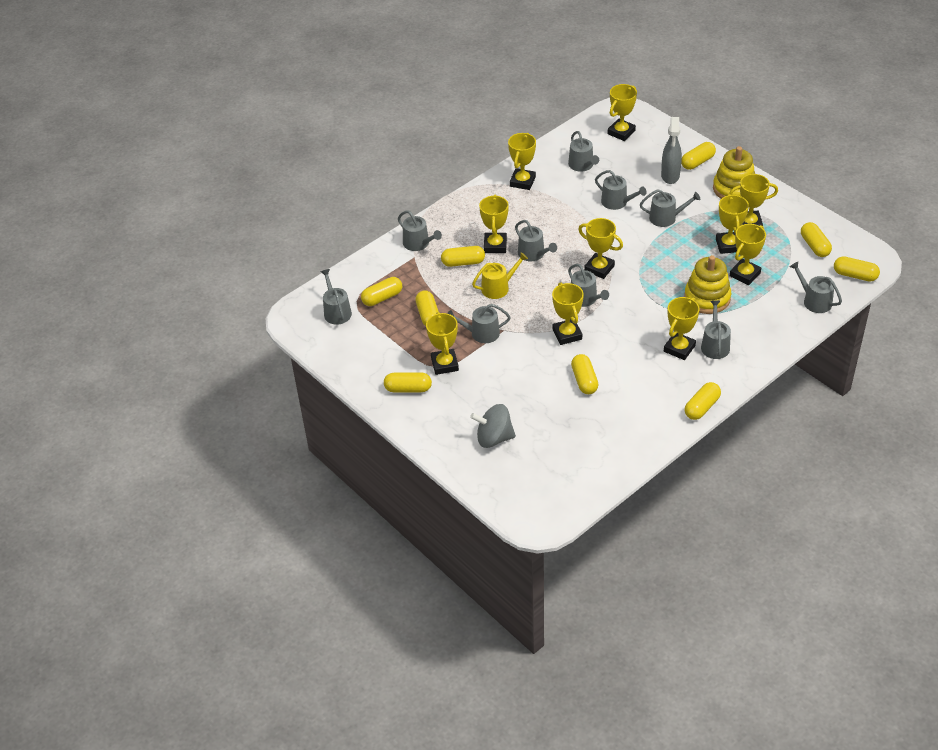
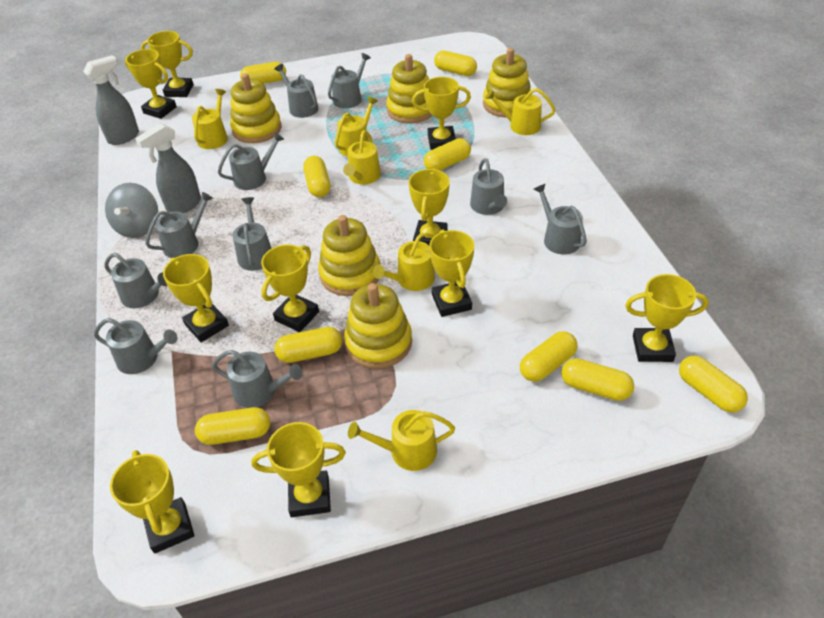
grey spray bottle: 1 -> 2
yellow stacking toy: 2 -> 5
yellow watering can: 1 -> 6

